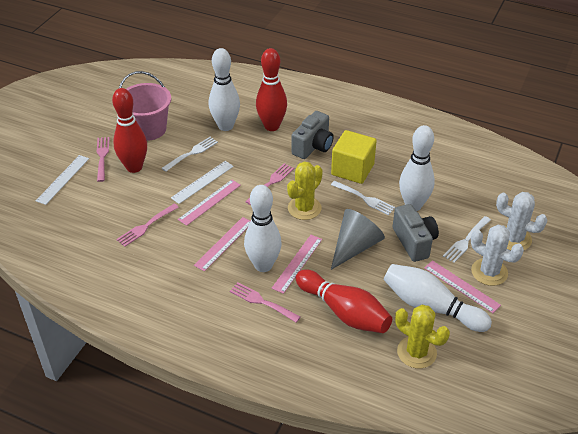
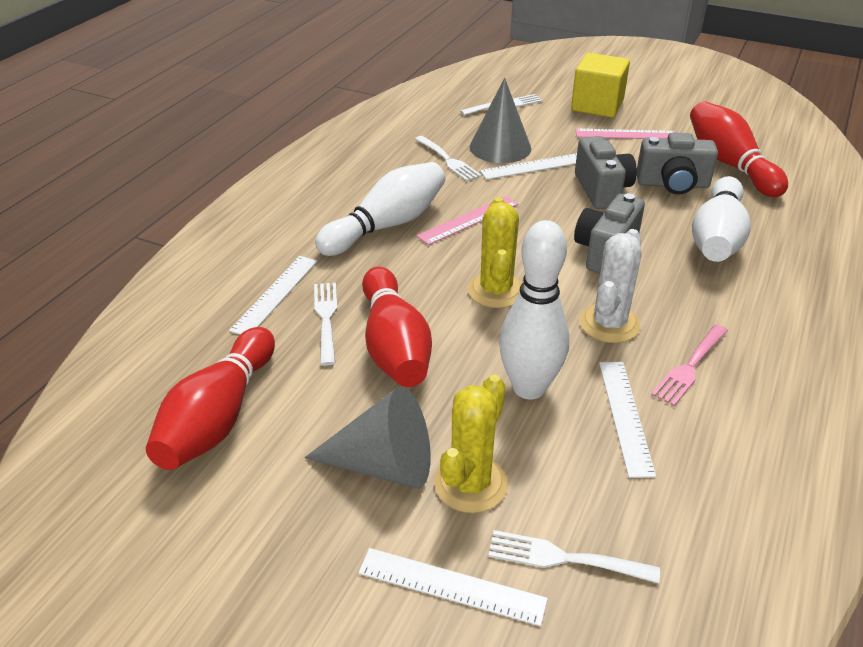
grey camera: 2 -> 3
grey cone: 1 -> 2
pink bucket: 1 -> 0
pink fork: 4 -> 1
pink ruler: 4 -> 2
white bowling pin: 4 -> 3
white cactus: 2 -> 1
white fork: 3 -> 4
white ruler: 2 -> 4

